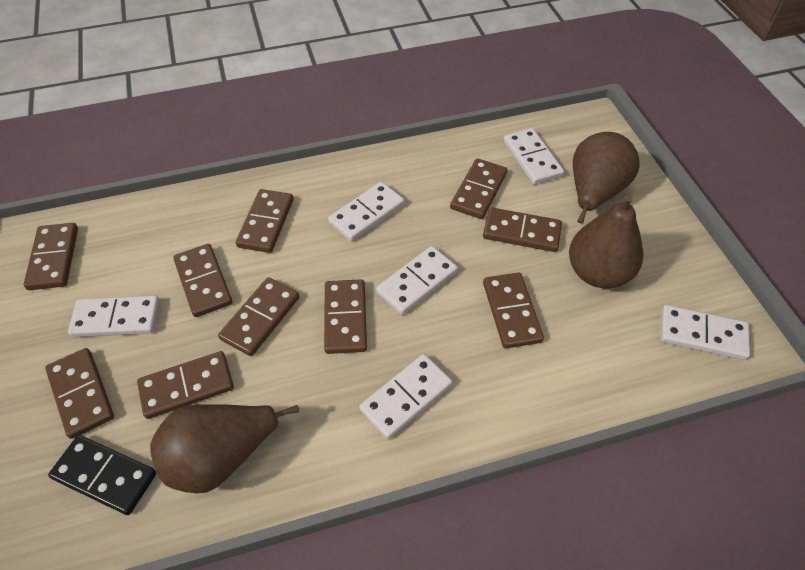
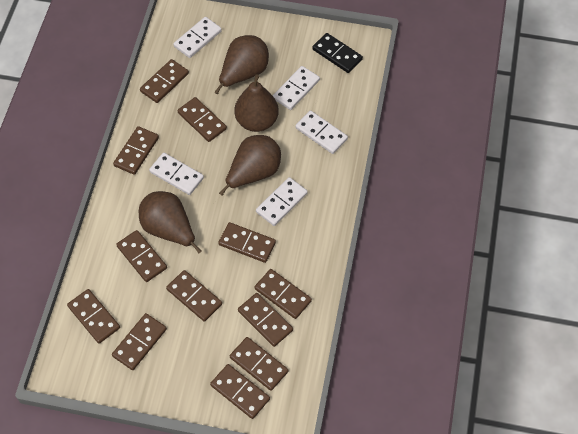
brown domino: 10 -> 12
brown pear: 3 -> 4
white domino: 6 -> 5

